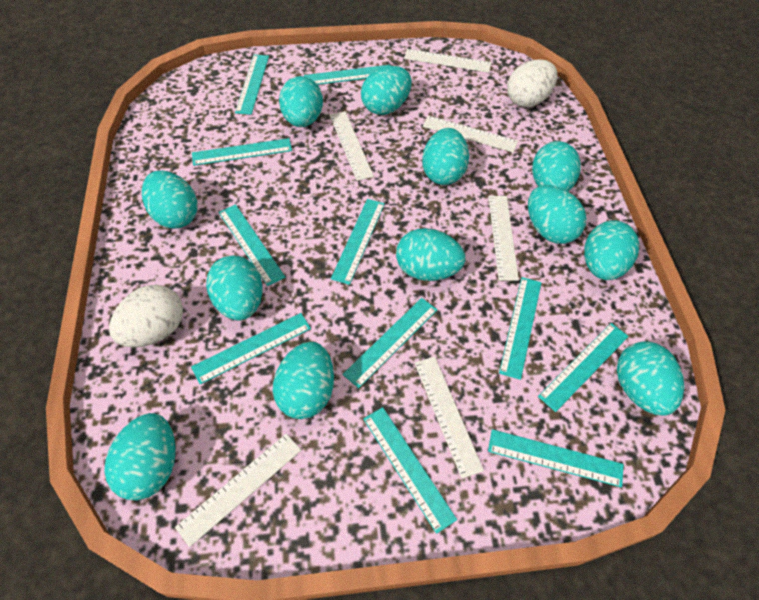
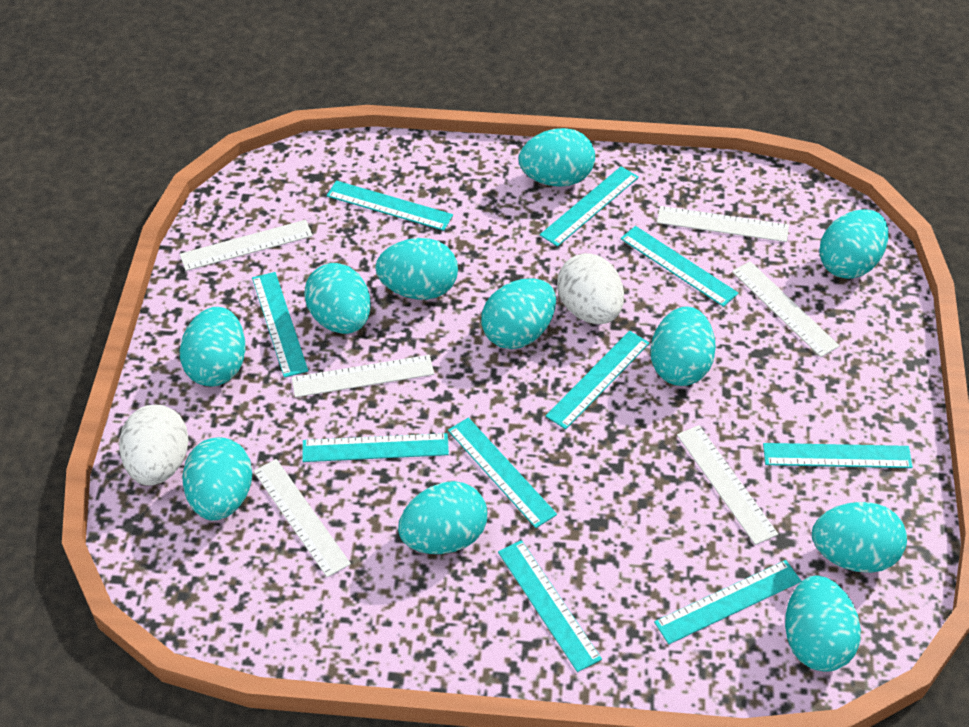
turquoise egg: 12 -> 11
turquoise ruler: 11 -> 10

